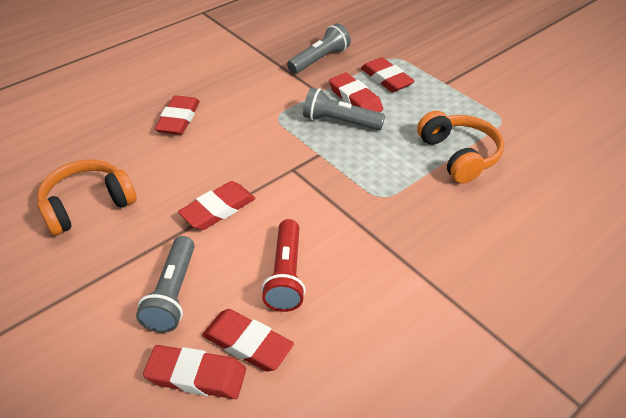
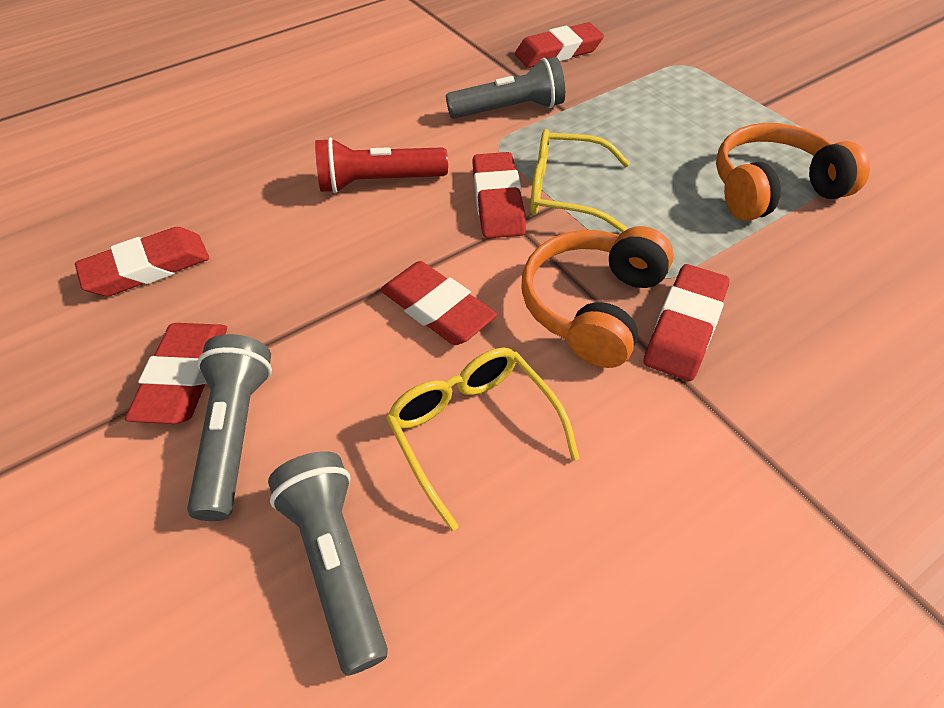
yellow glasses: 0 -> 2

